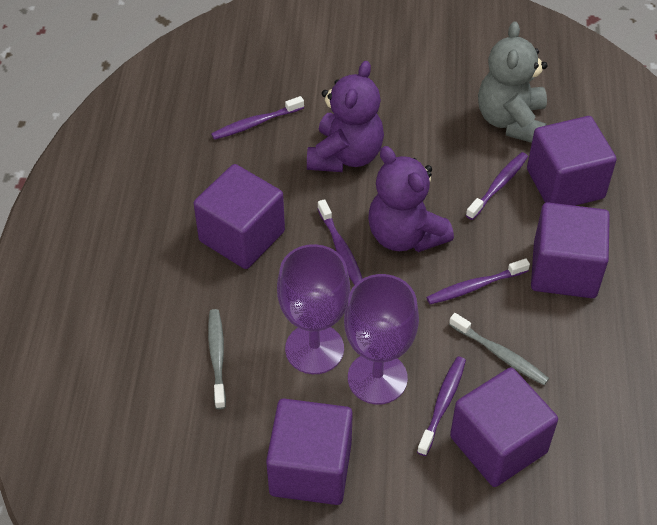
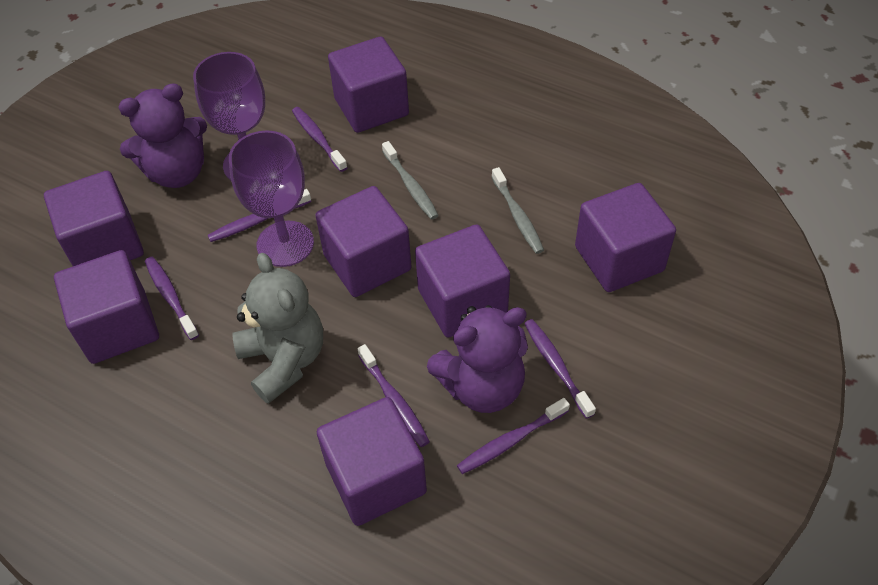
purple cube: 5 -> 7
purple toothbrush: 5 -> 6

